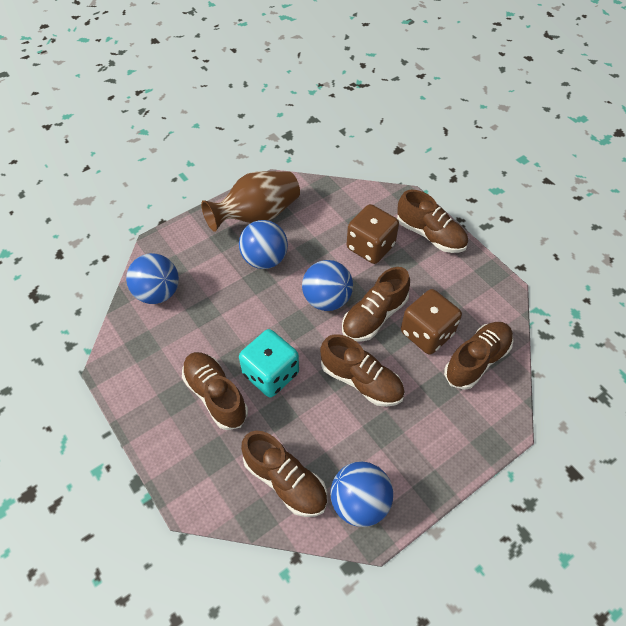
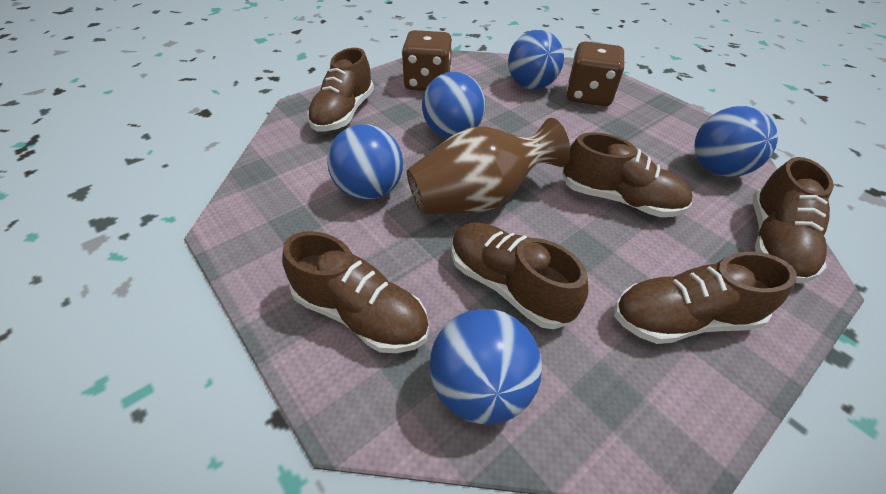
blue ball: 4 -> 5
turquoise dice: 1 -> 0

